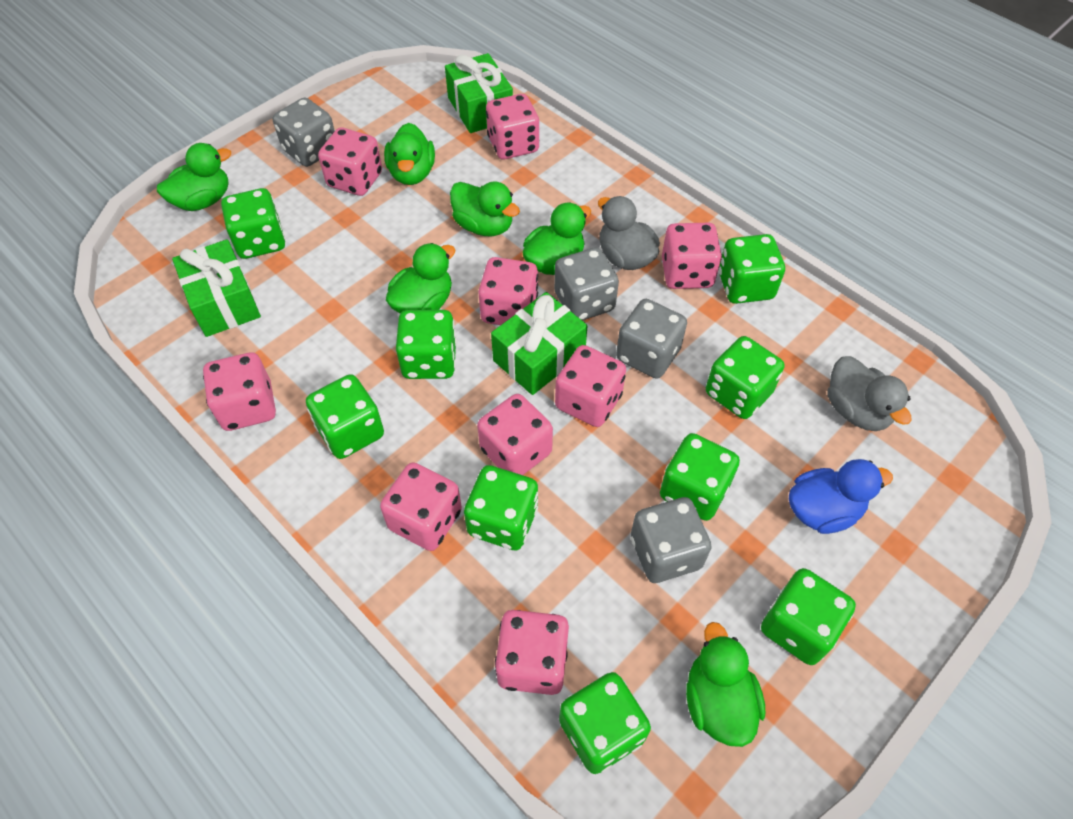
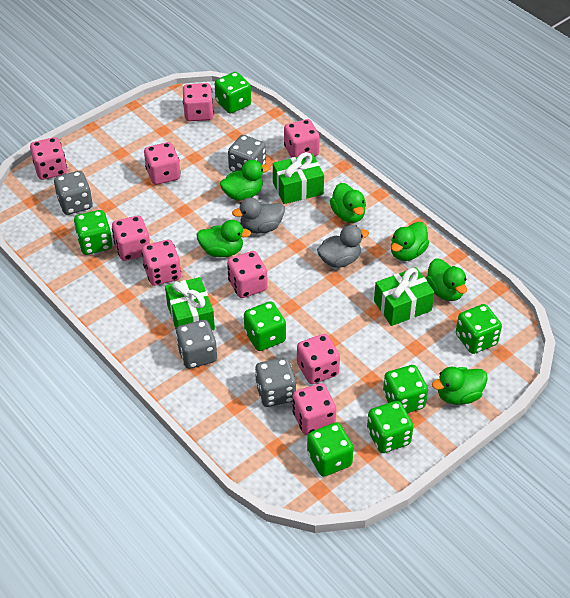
blue duck: 1 -> 0
green dice: 9 -> 7

